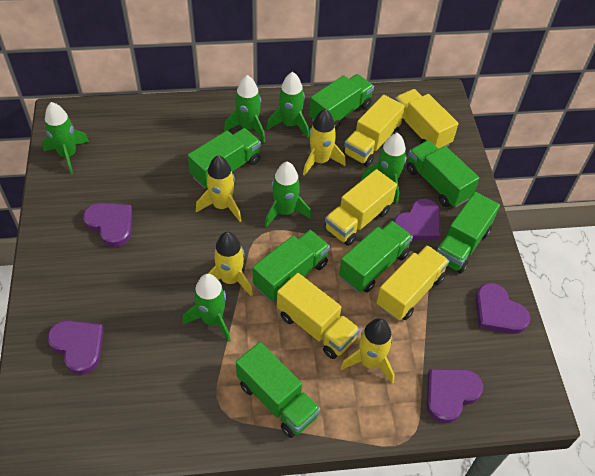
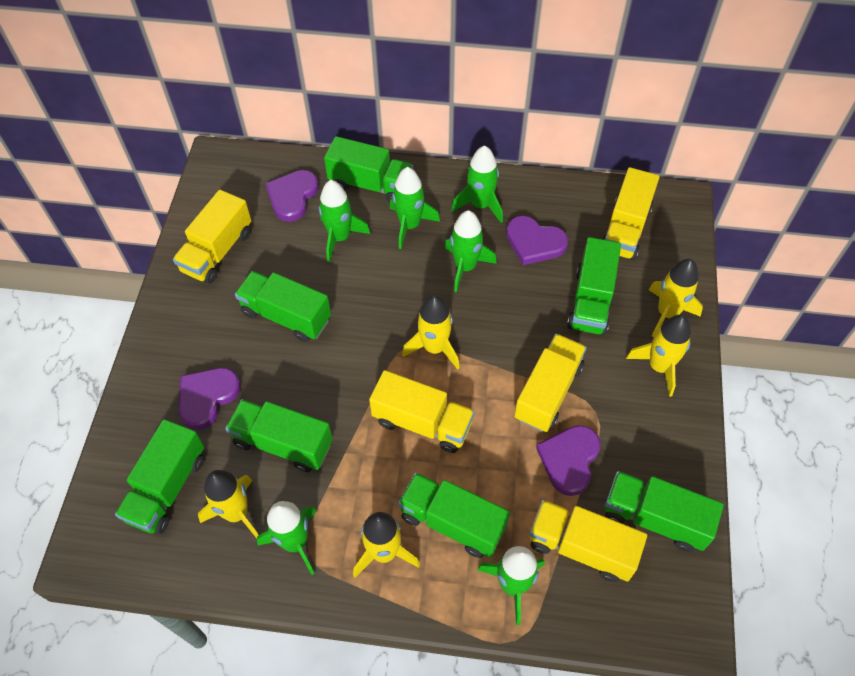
purple heart: 5 -> 4
yellow rocket: 4 -> 5

